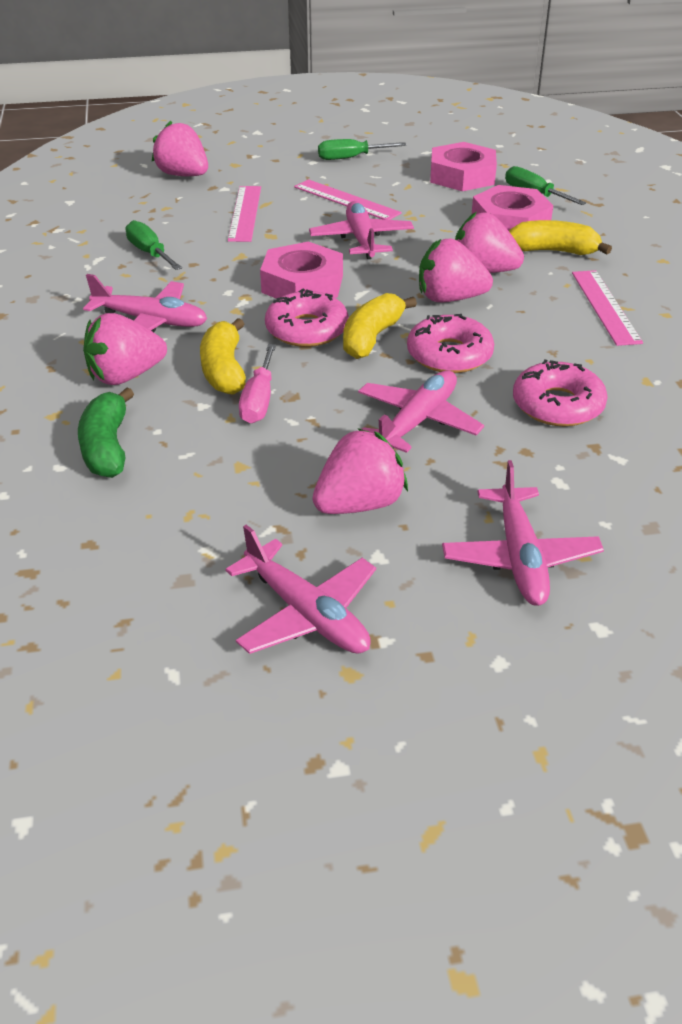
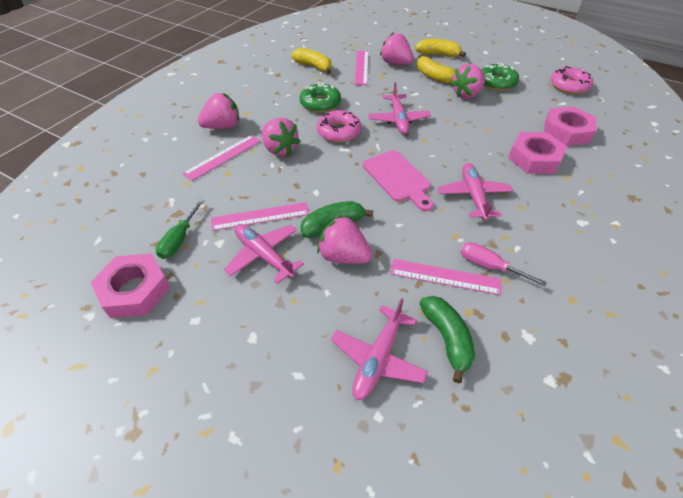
green banana: 1 -> 2
green donut: 0 -> 2
green screwdriver: 3 -> 1
pink cutting board: 0 -> 1
pink donut: 3 -> 2
pink plane: 5 -> 4
pink ruler: 3 -> 4

